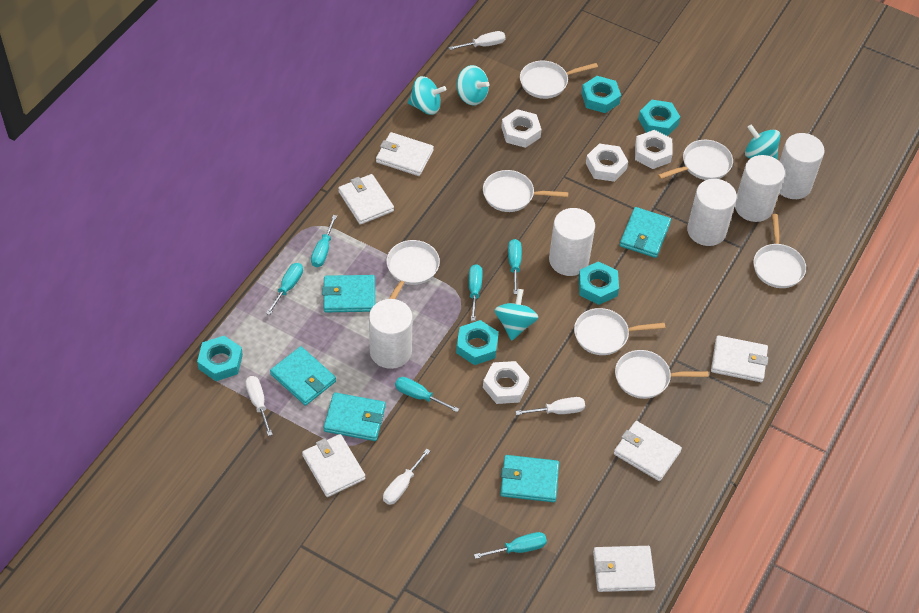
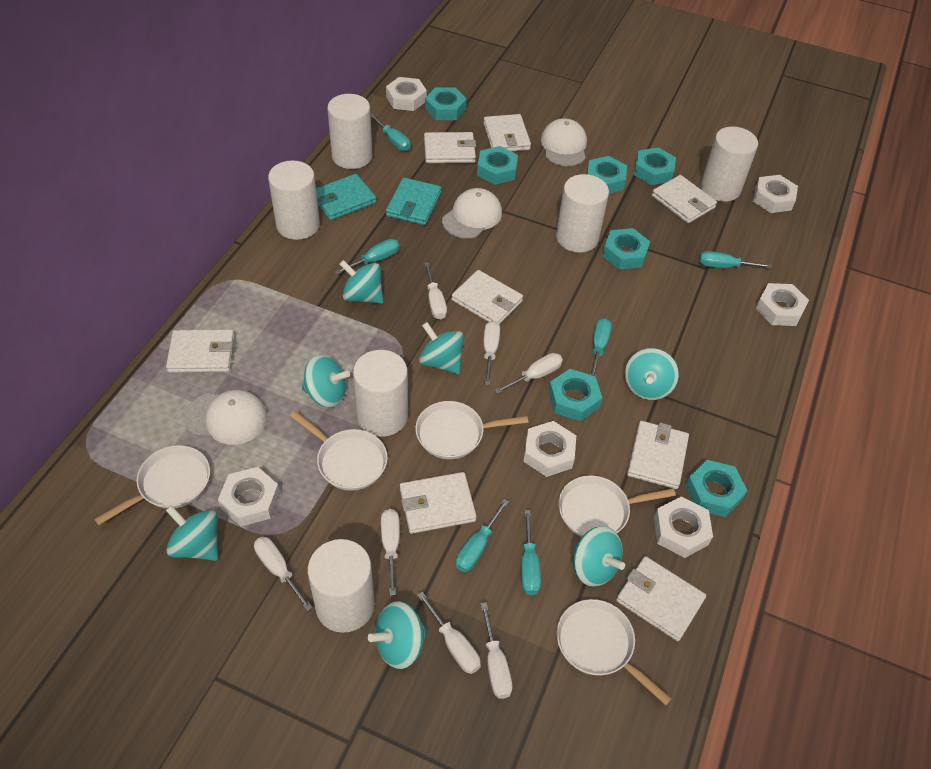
turquoise nut: 5 -> 7
turquoise spinning top: 4 -> 7
turquoise wallet: 5 -> 2
white cap: 0 -> 3
white cylinder: 5 -> 6
white nut: 4 -> 6
white pan: 7 -> 5
white screwdriver: 4 -> 7
white wallet: 6 -> 8

